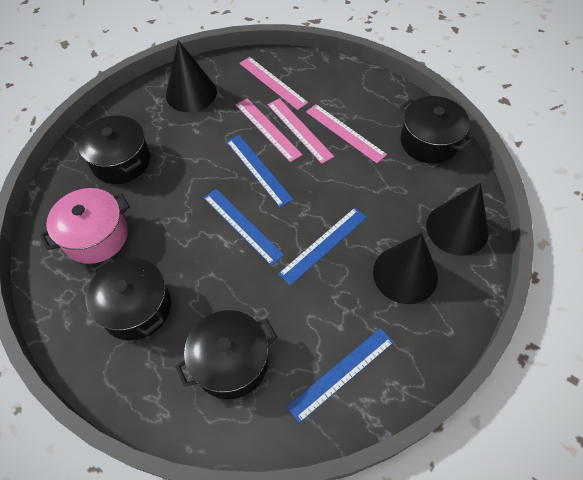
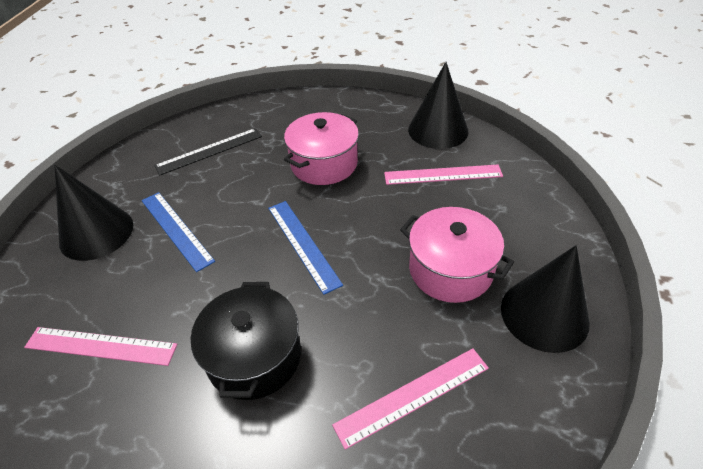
black pot: 4 -> 1
black ruler: 0 -> 1
blue ruler: 4 -> 2
pink pot: 1 -> 2
pink ruler: 4 -> 3

